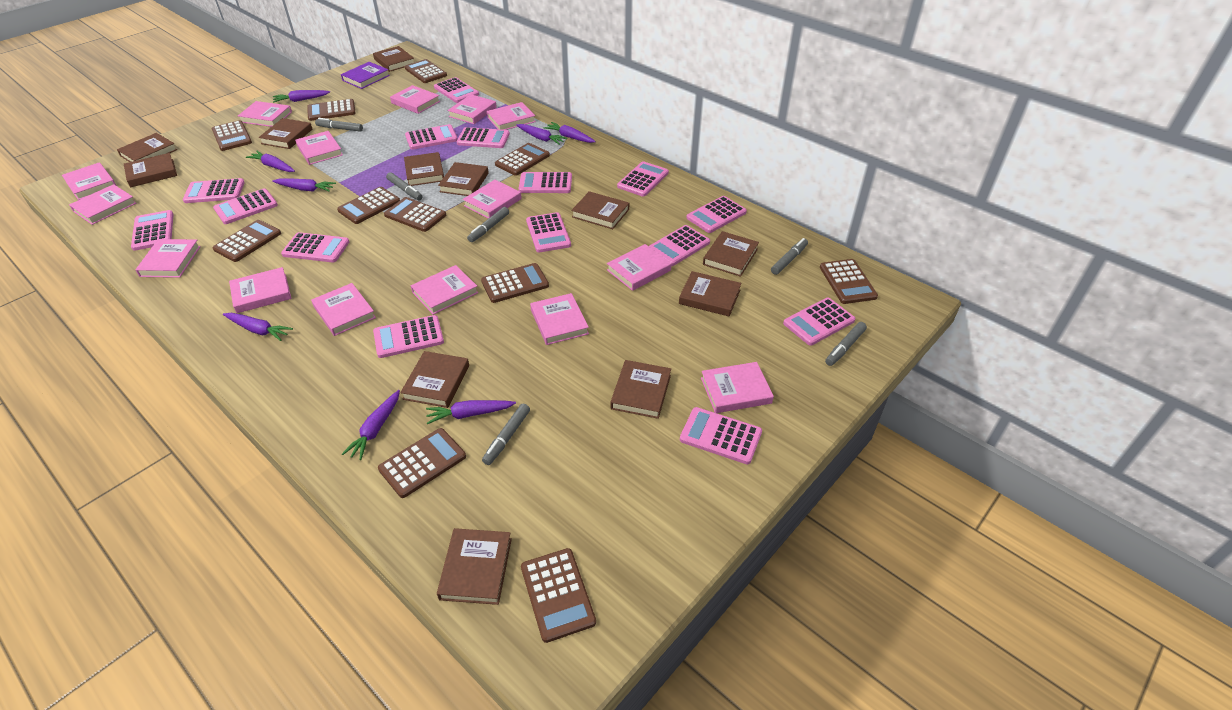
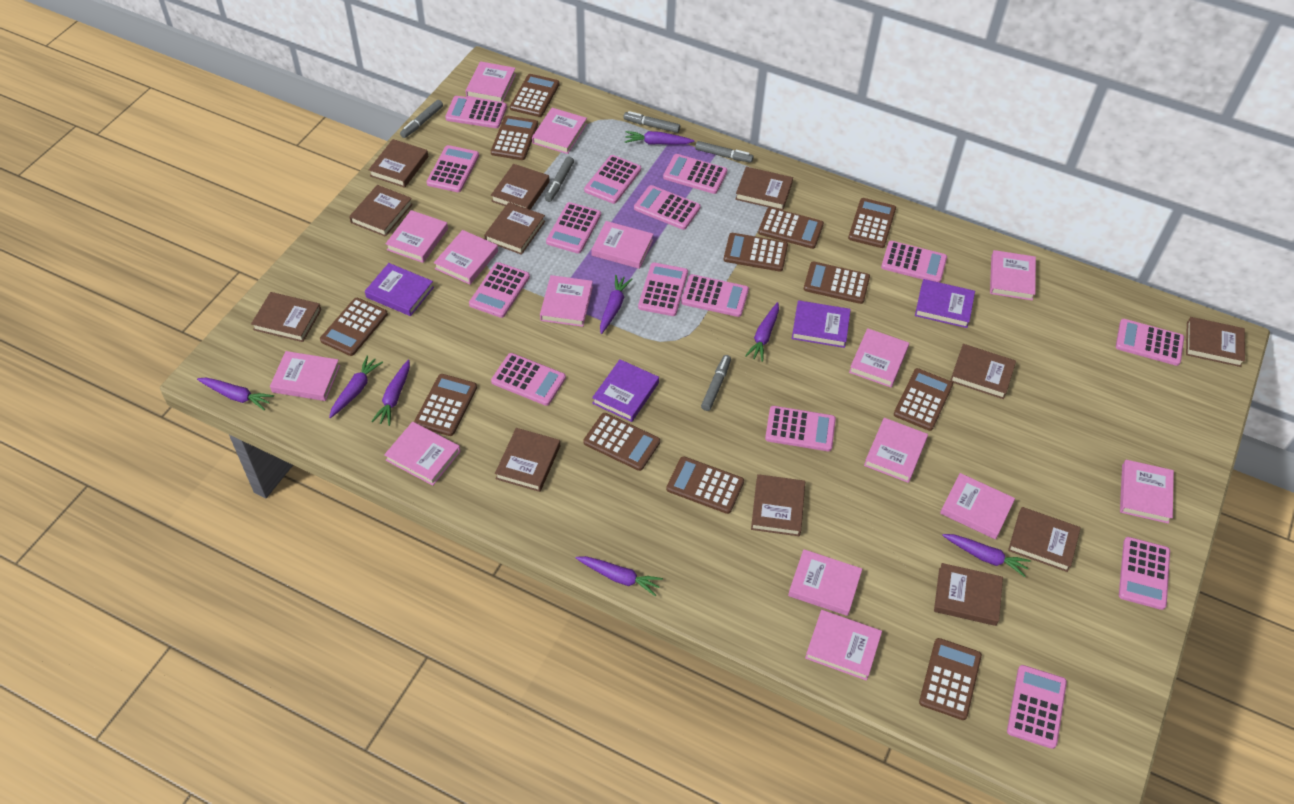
brown calculator: 11 -> 12
grey marker: 6 -> 5
purple book: 1 -> 4

